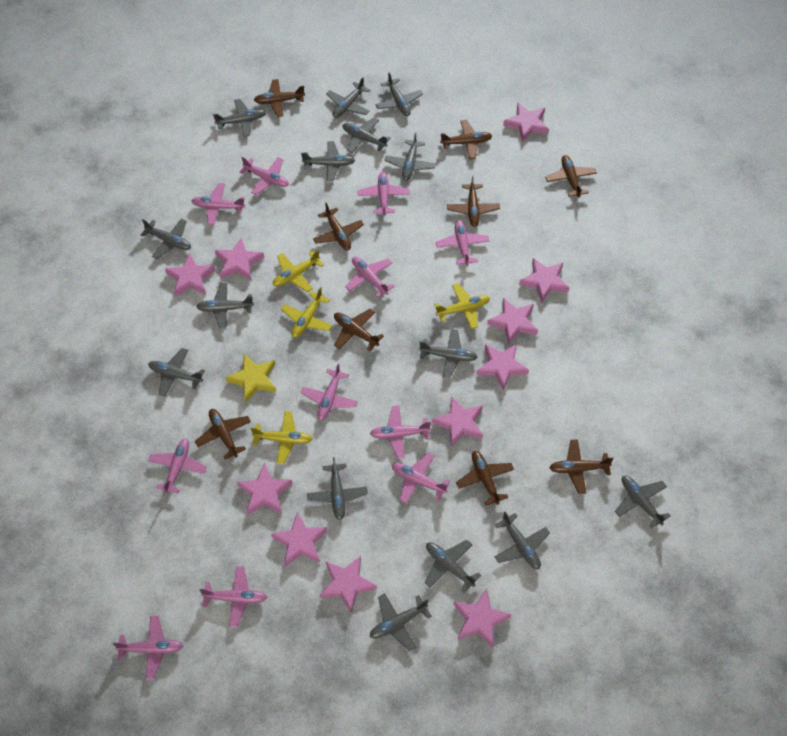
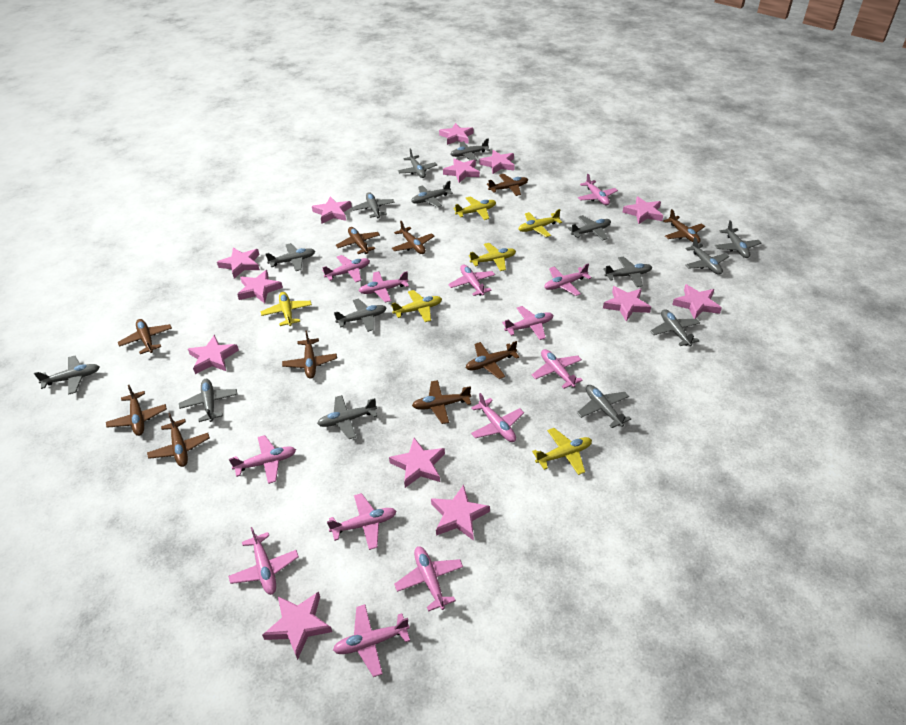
brown plane: 9 -> 10
pink plane: 11 -> 13
pink star: 11 -> 13
yellow plane: 4 -> 6
yellow star: 1 -> 0

